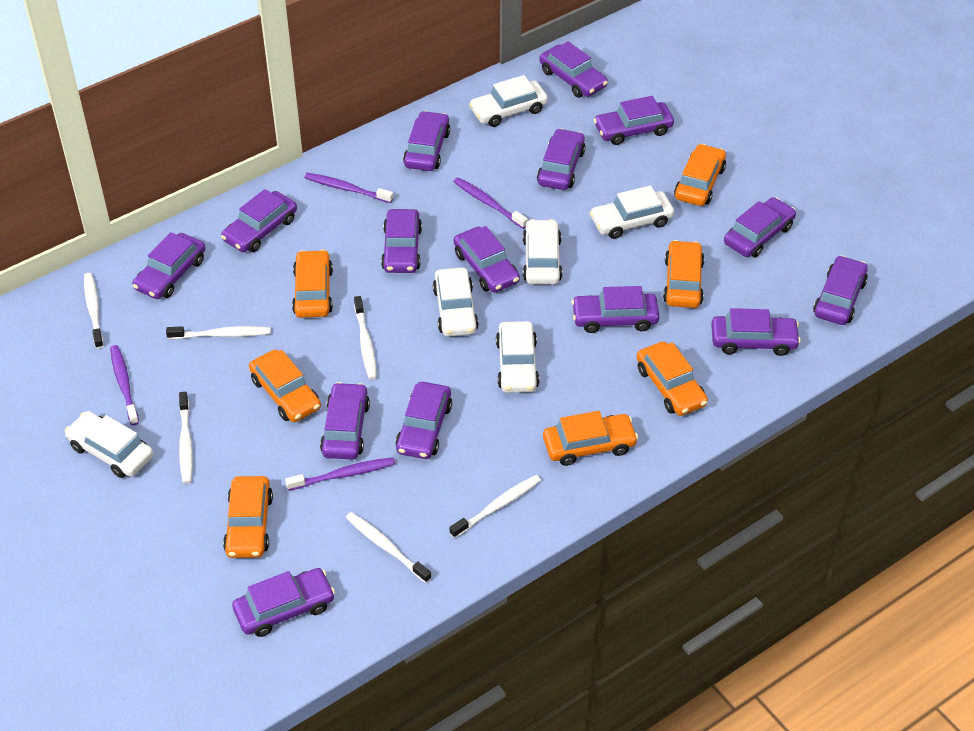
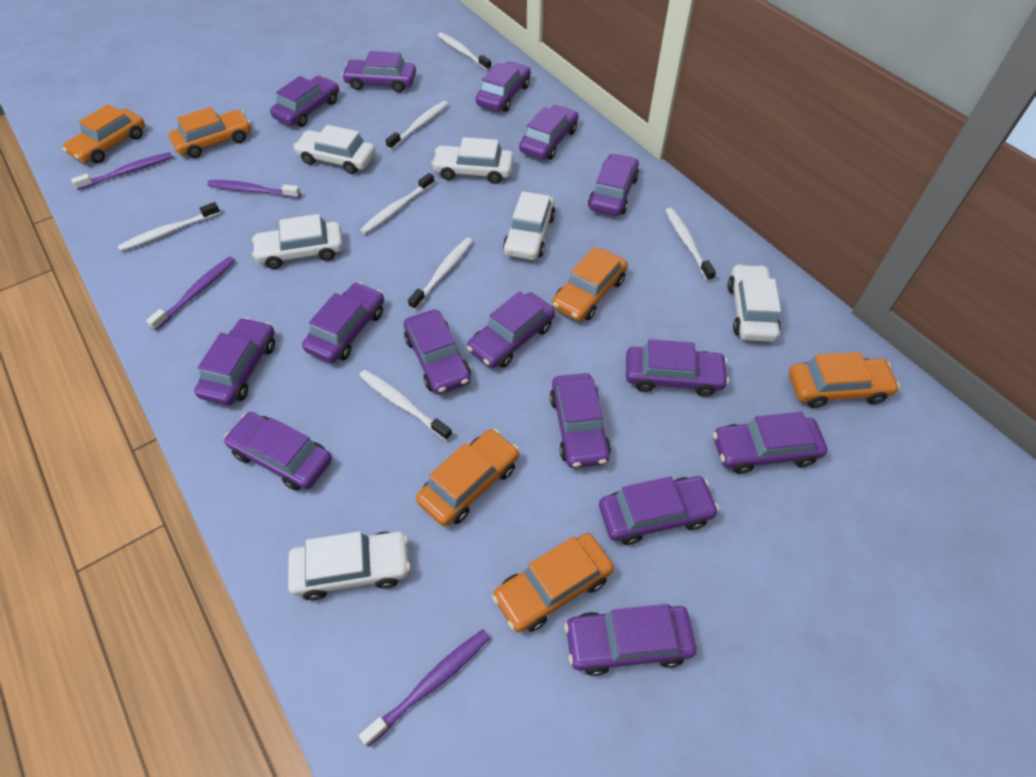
orange car: 7 -> 6
white toothbrush: 6 -> 7

